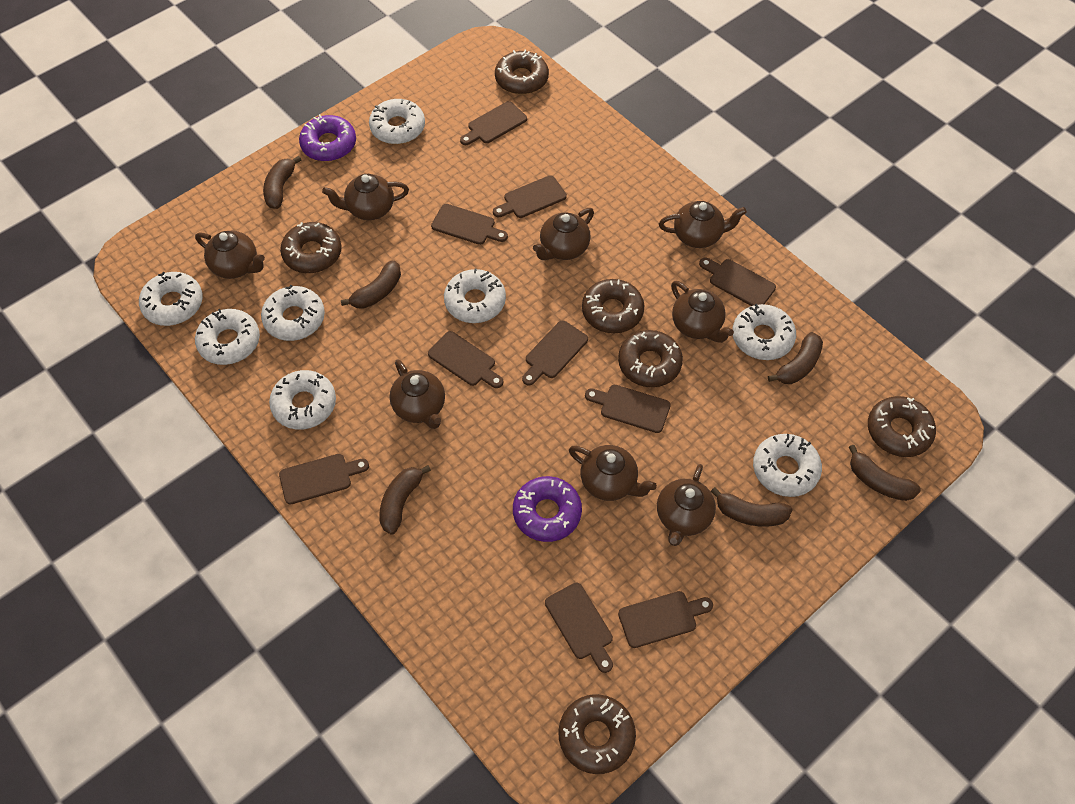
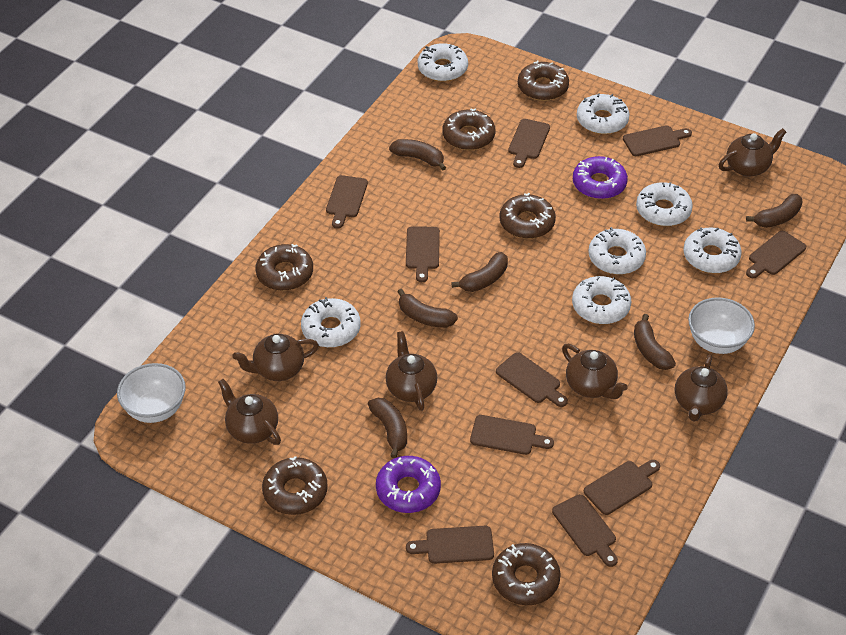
brown teapot: 8 -> 6
white bowl: 0 -> 2
white donut: 8 -> 7

